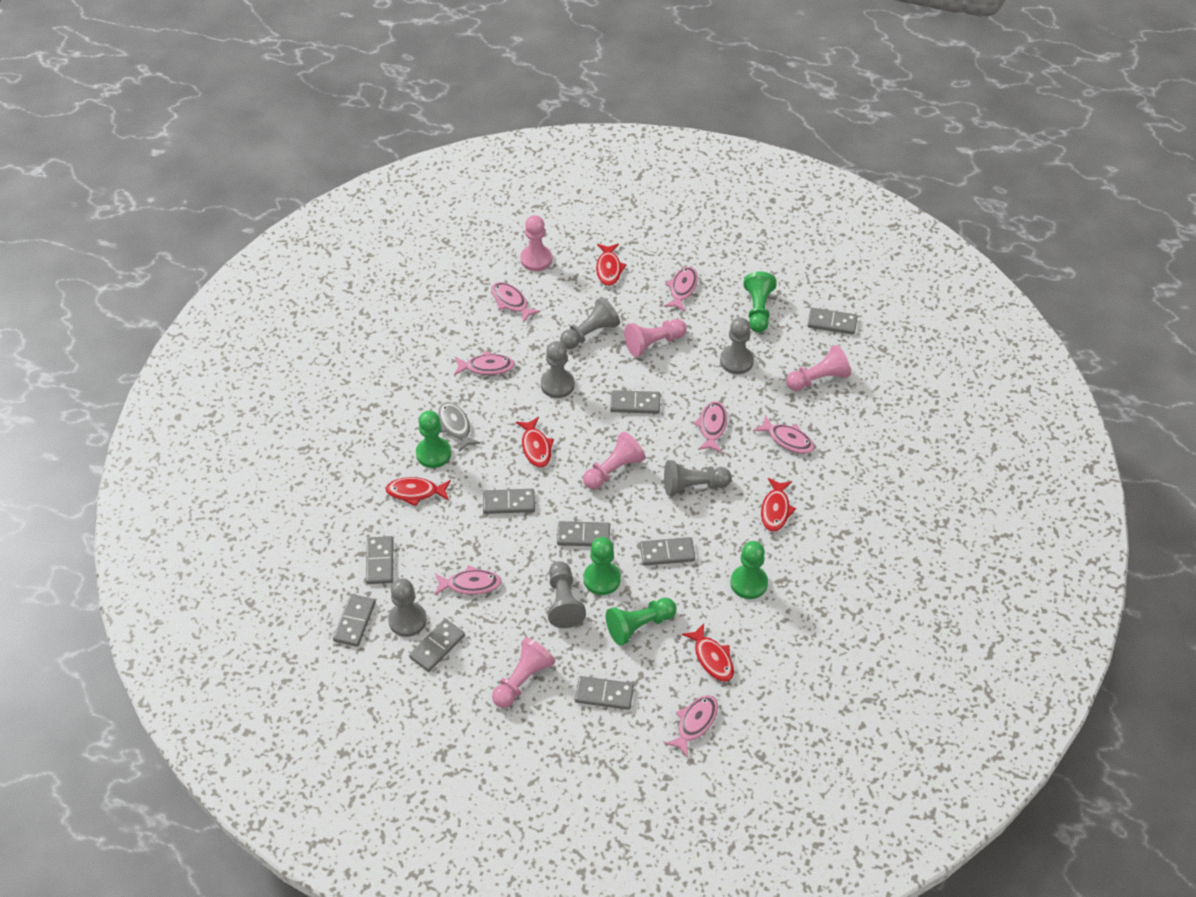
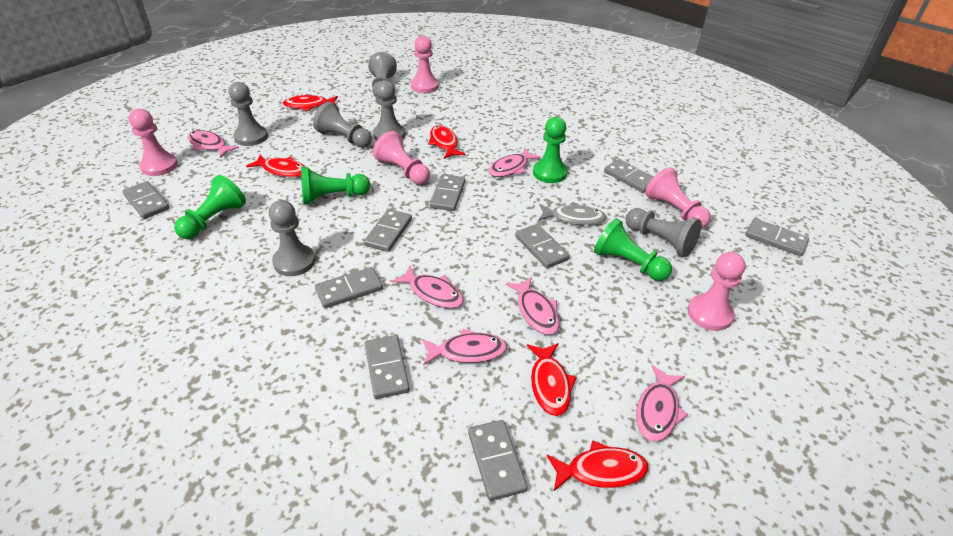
green pawn: 5 -> 4
pink fish: 7 -> 6

